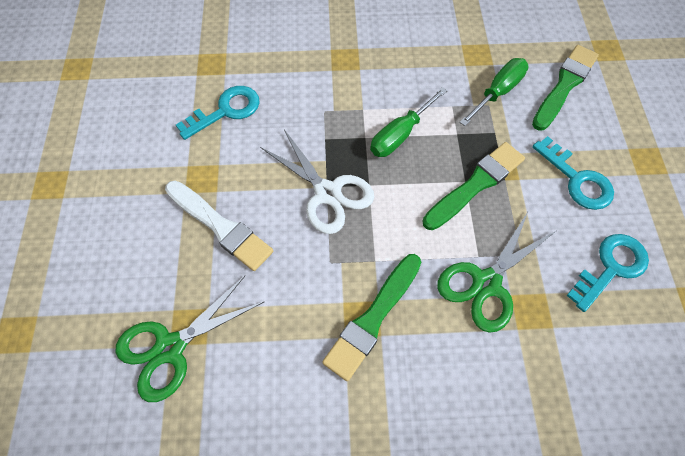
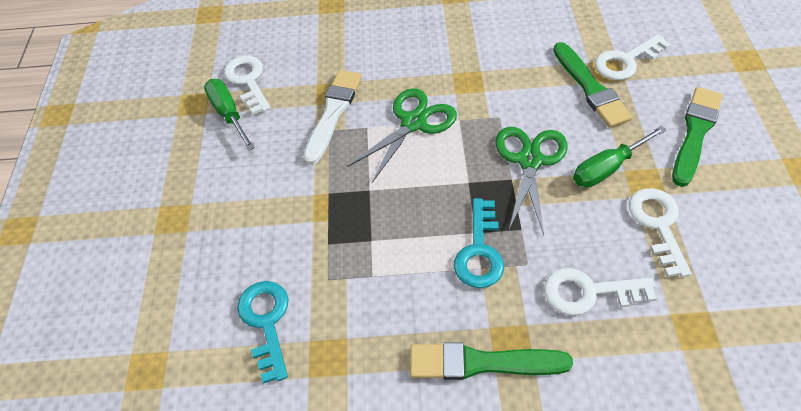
turquoise key: 3 -> 2
white key: 0 -> 4
white scissors: 1 -> 0

